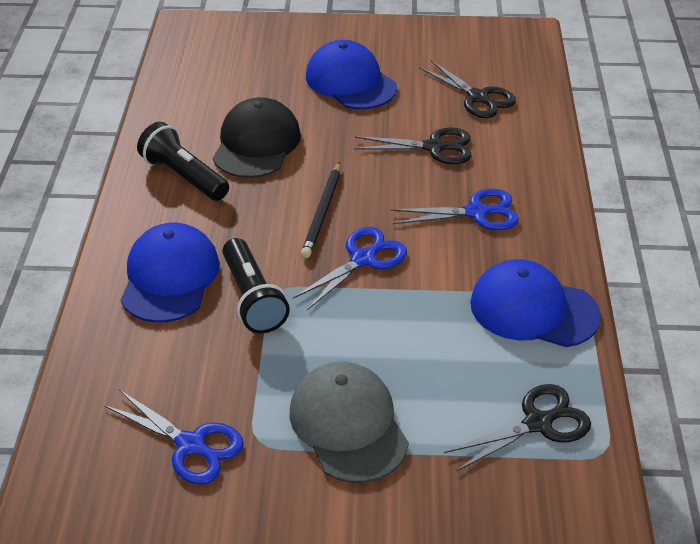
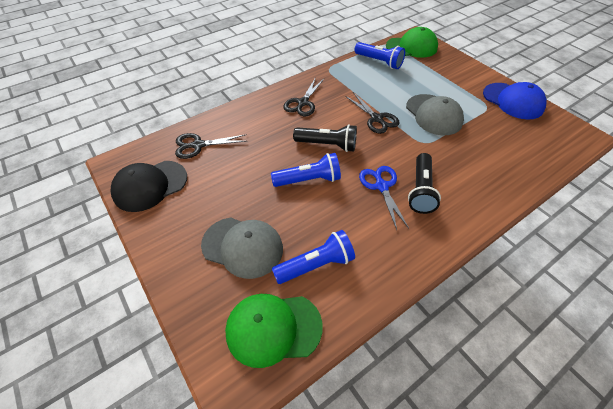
black pencil: 1 -> 0
blue cap: 3 -> 1
blue flashlight: 0 -> 3
blue scissors: 3 -> 1
green cap: 0 -> 2
grey cap: 1 -> 2

